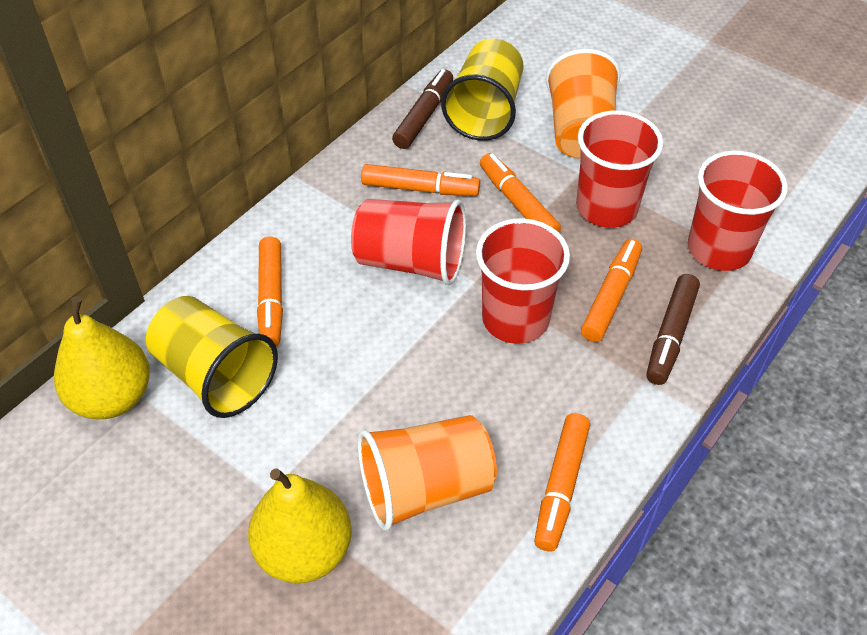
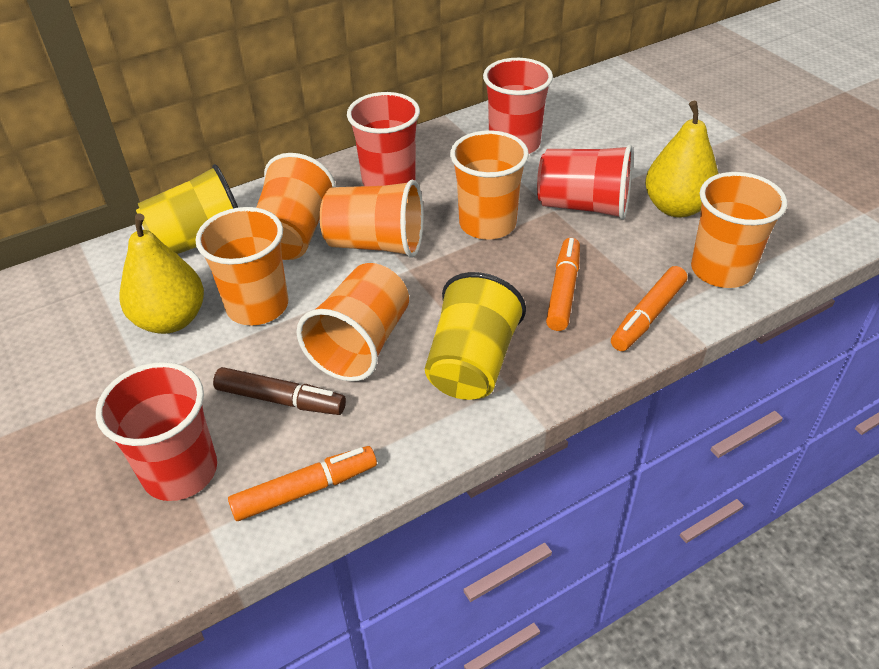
brown marker: 2 -> 1
orange cup: 2 -> 6
orange marker: 5 -> 3

